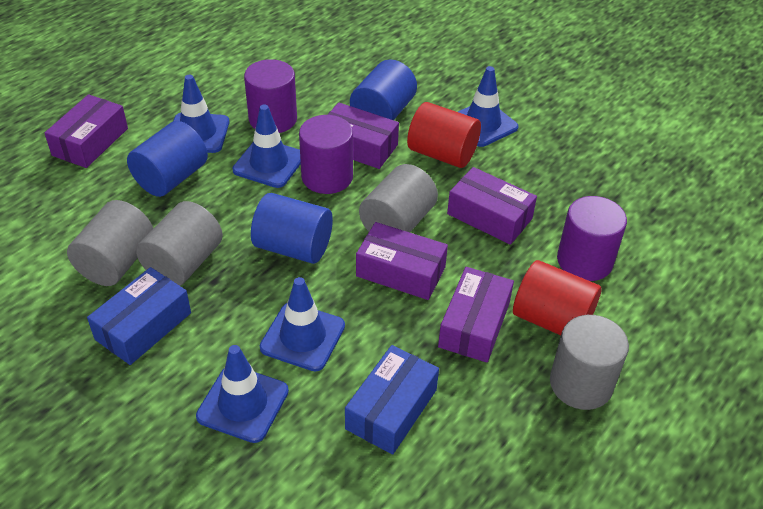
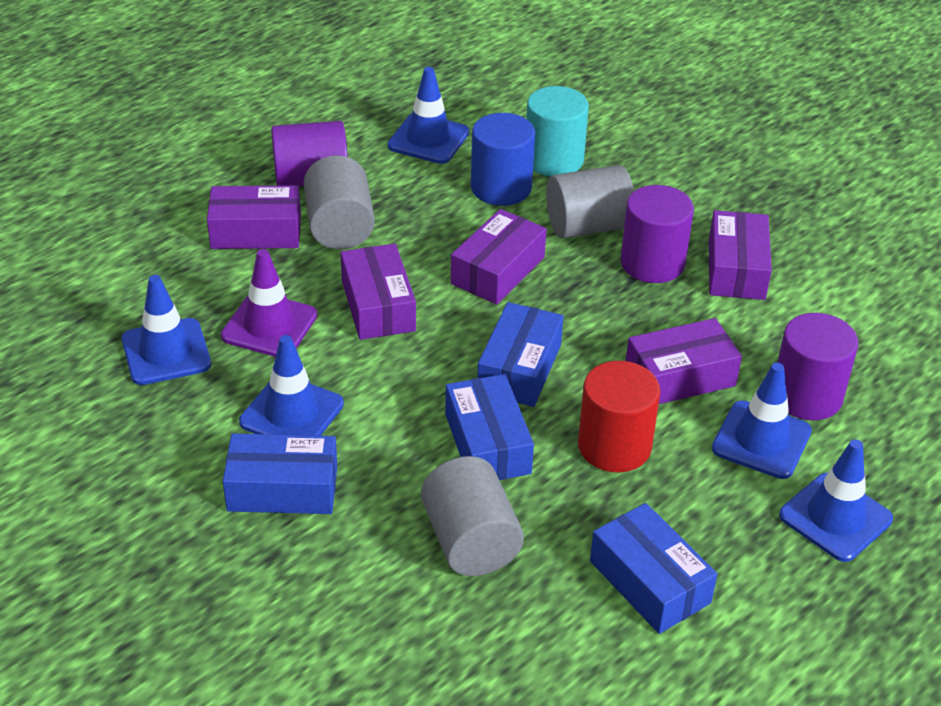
blue box: 2 -> 4
blue cylinder: 3 -> 1
grey cylinder: 4 -> 3
purple traffic cone: 0 -> 1
red cylinder: 2 -> 1
turquoise cylinder: 0 -> 1

